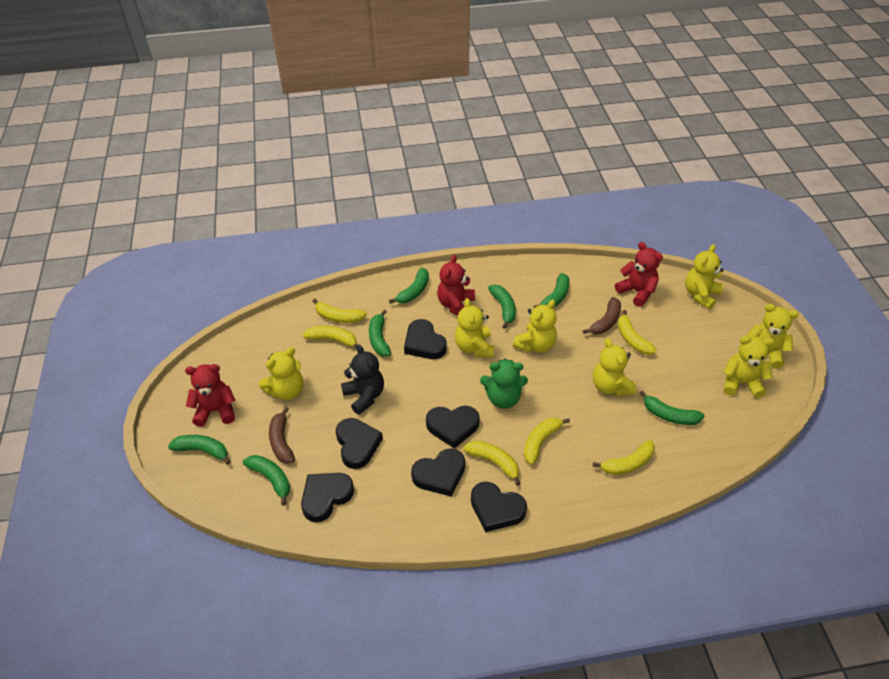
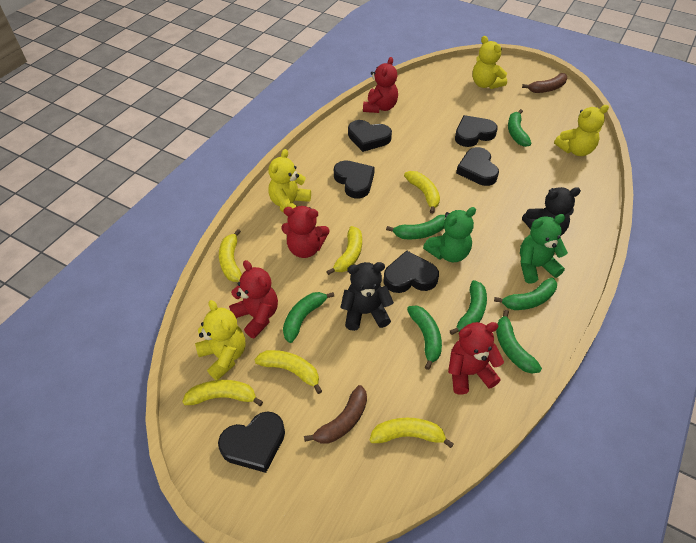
black teddy bear: 1 -> 2
green teddy bear: 1 -> 2
red teddy bear: 3 -> 4
yellow teddy bear: 7 -> 4

